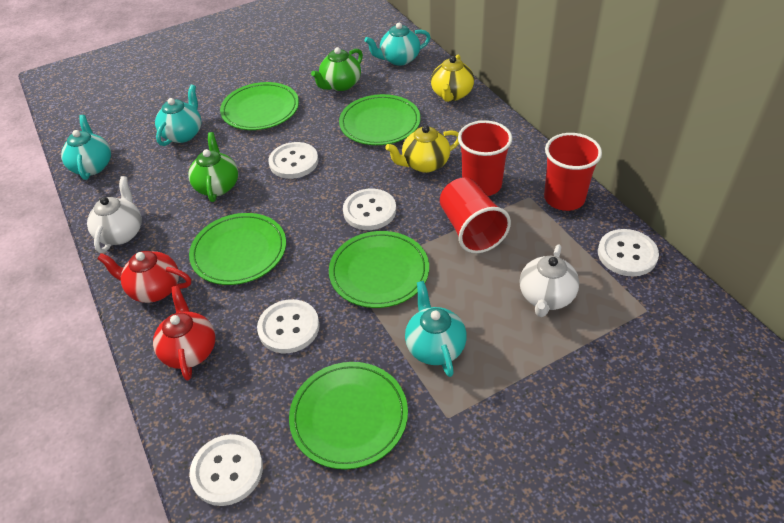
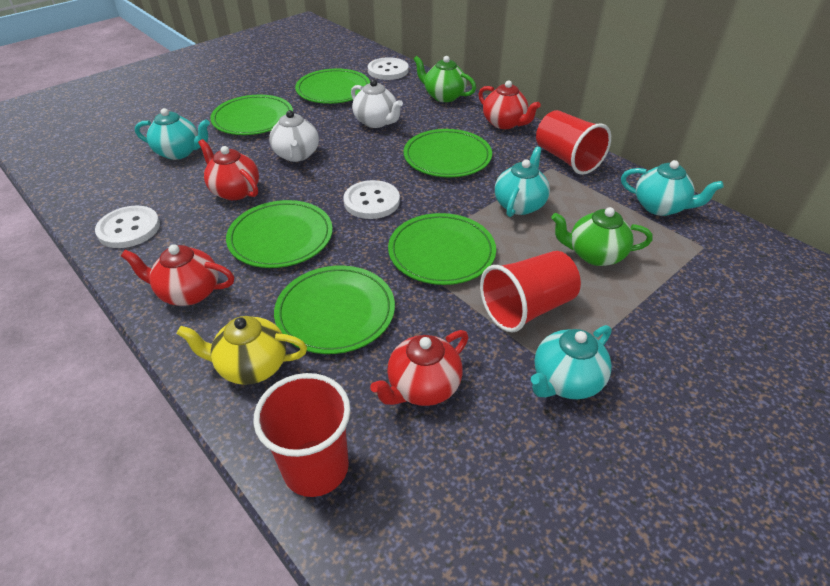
green plate: 5 -> 6
red teapot: 2 -> 4
white button: 5 -> 3
yellow teapot: 2 -> 1

